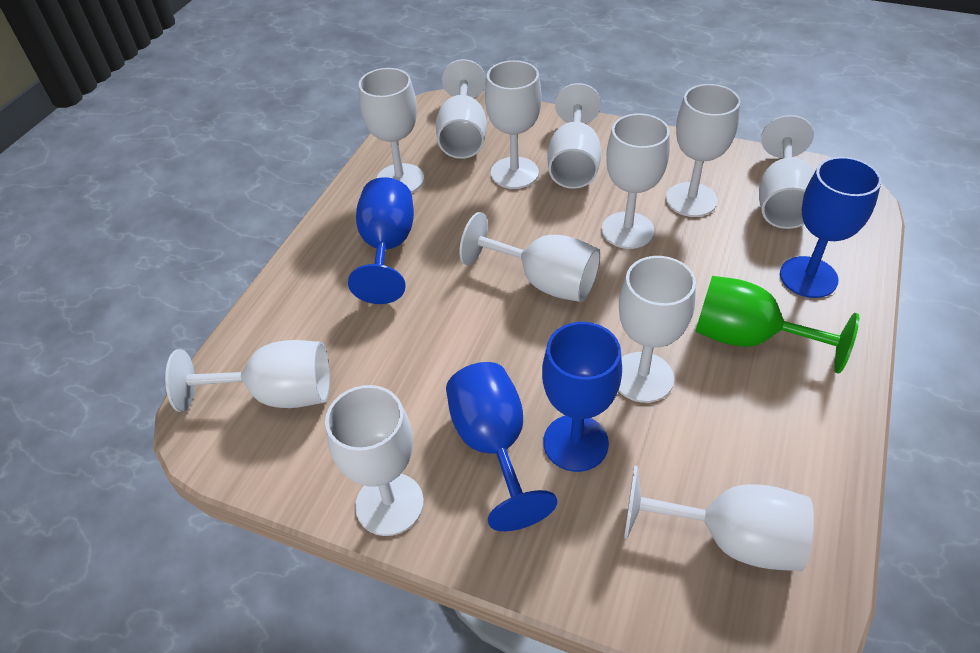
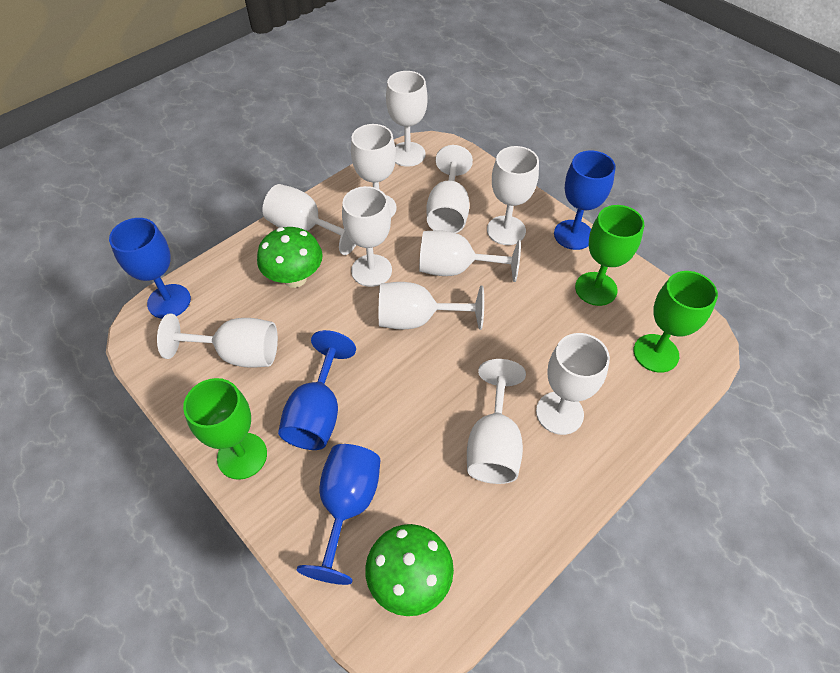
green goblet: 1 -> 3
green mushroom: 0 -> 2
white goblet: 12 -> 11

